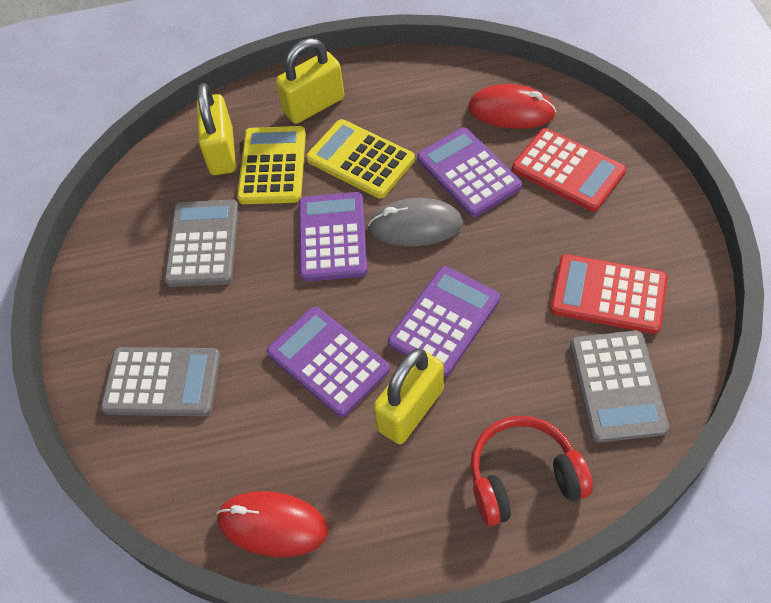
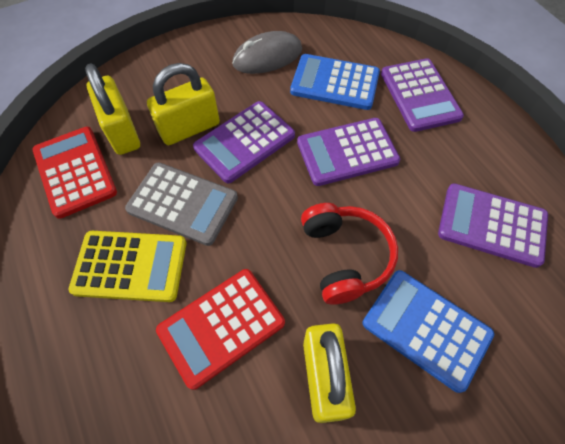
blue calculator: 0 -> 2
grey calculator: 3 -> 1
red mouse: 2 -> 0
yellow calculator: 2 -> 1

